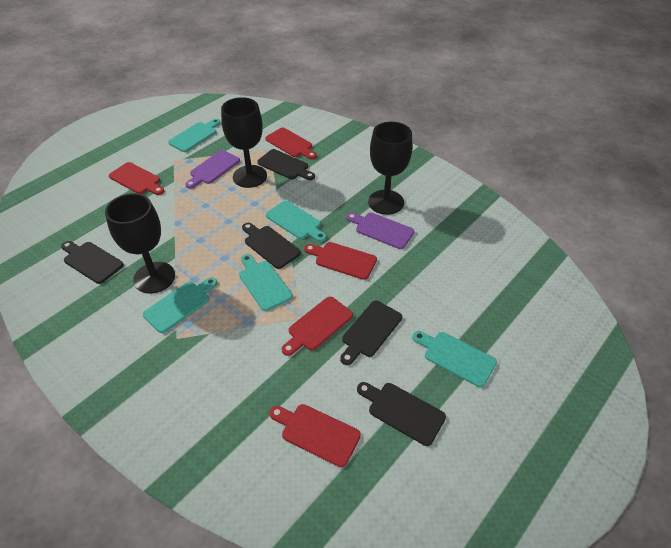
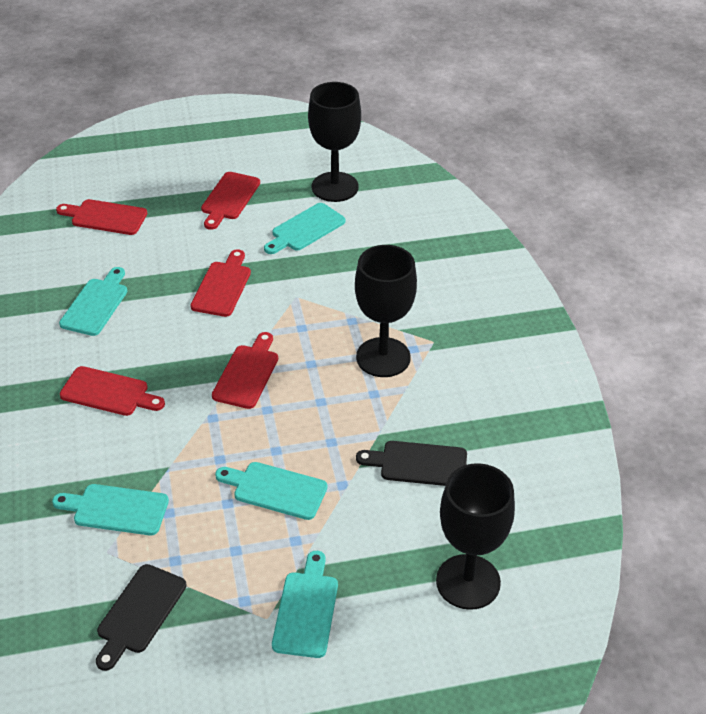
black cutting board: 5 -> 2
purple cutting board: 2 -> 0

